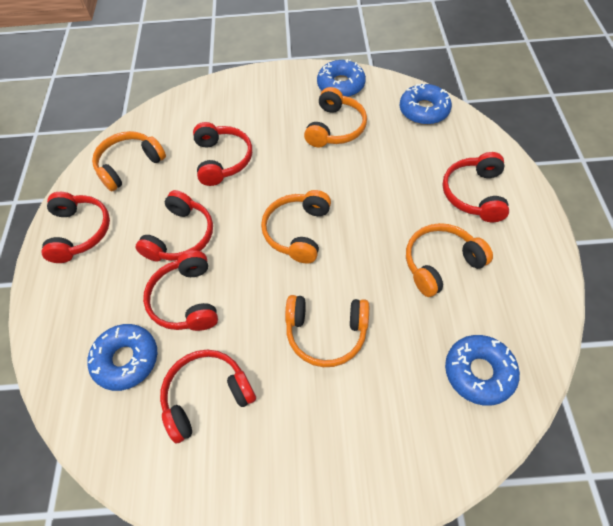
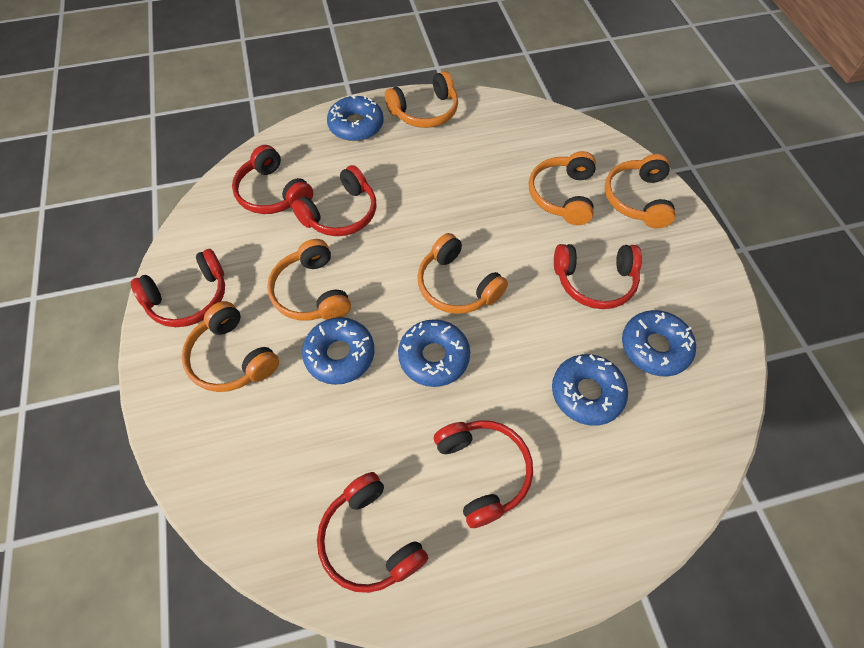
blue donut: 4 -> 5
orange headphones: 5 -> 6

